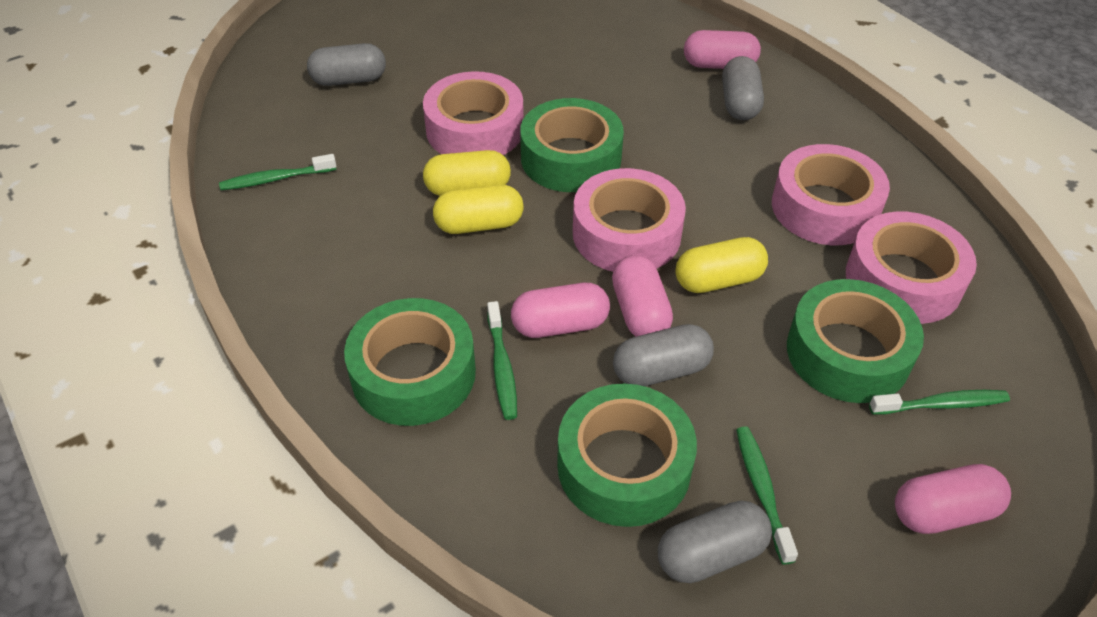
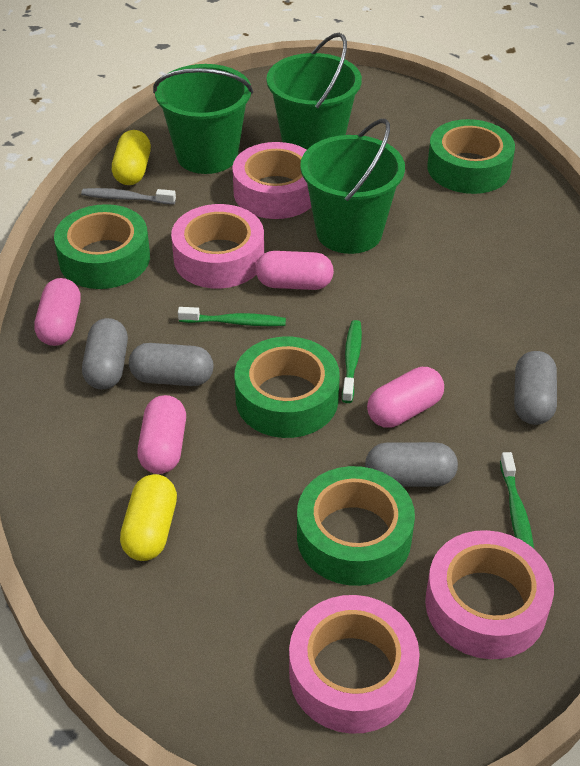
green bucket: 0 -> 3
green toothbrush: 4 -> 3
grey toothbrush: 0 -> 1
yellow capsule: 3 -> 2

